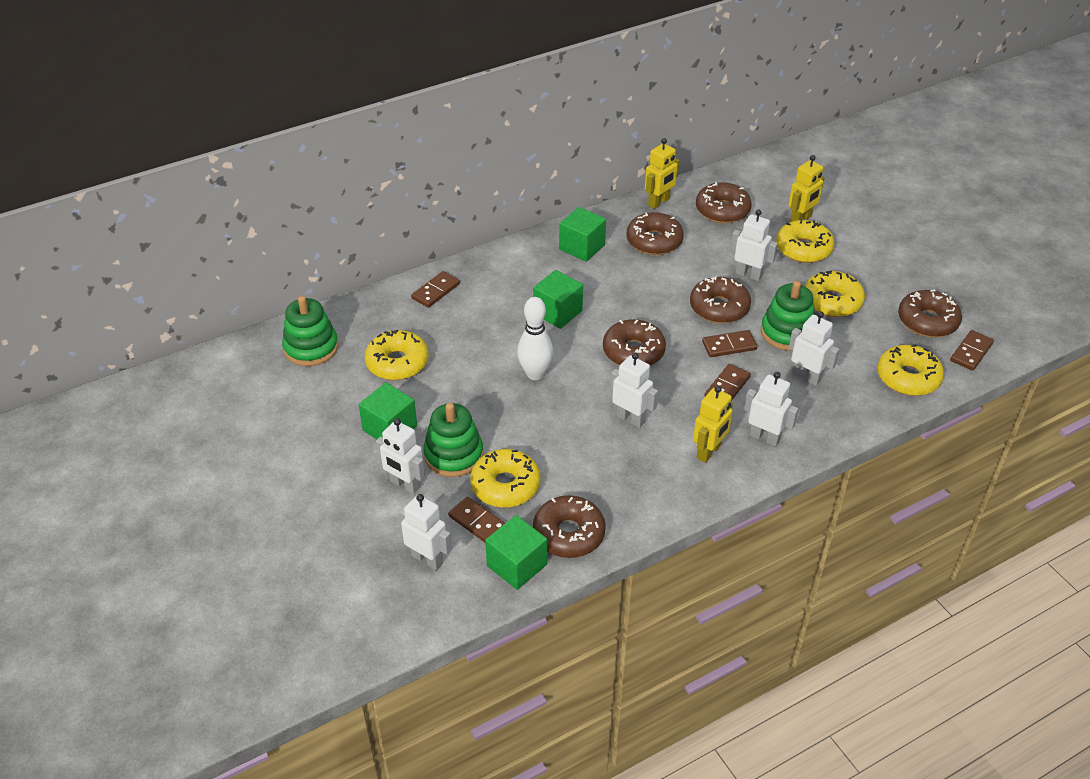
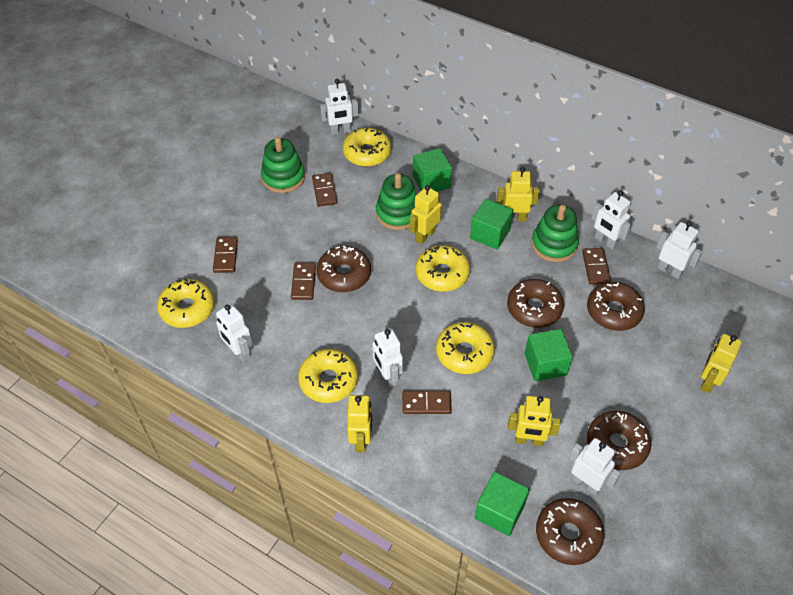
brown donut: 6 -> 5
white bowling pin: 1 -> 0
yellow robot: 3 -> 5

